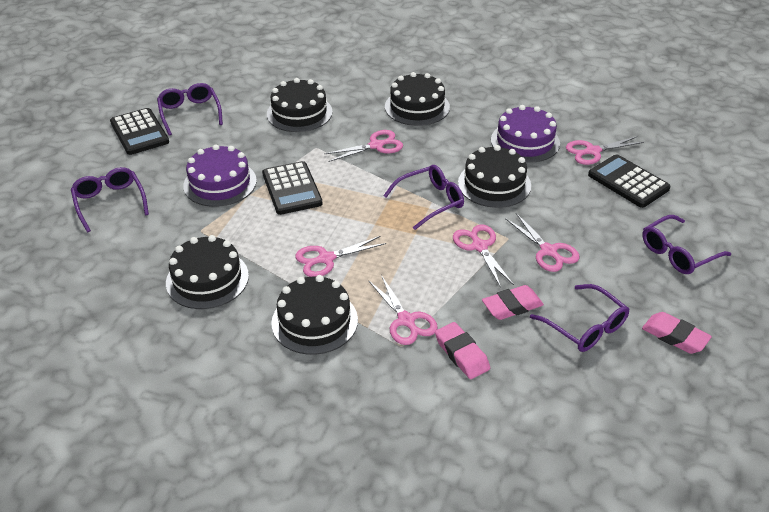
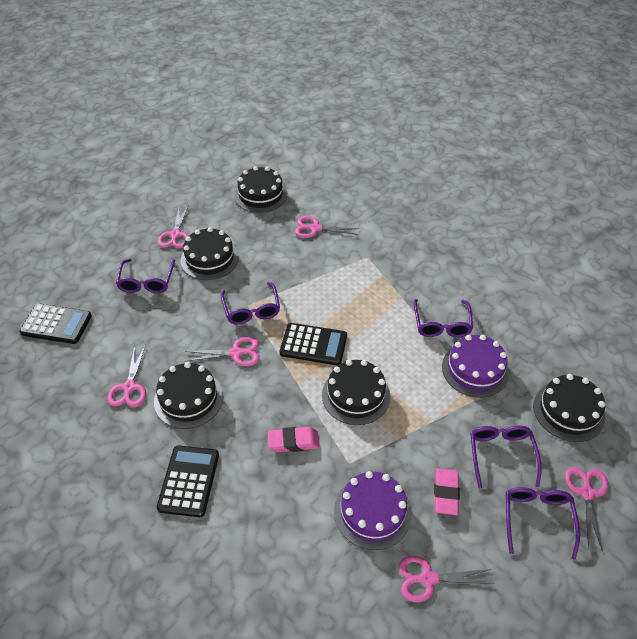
pink eraser: 3 -> 2

